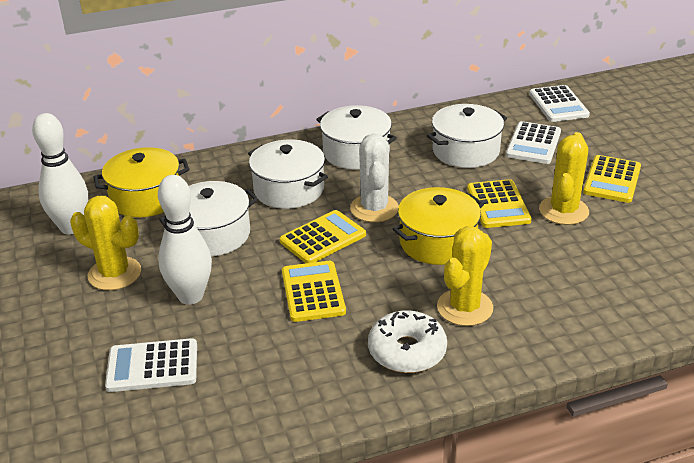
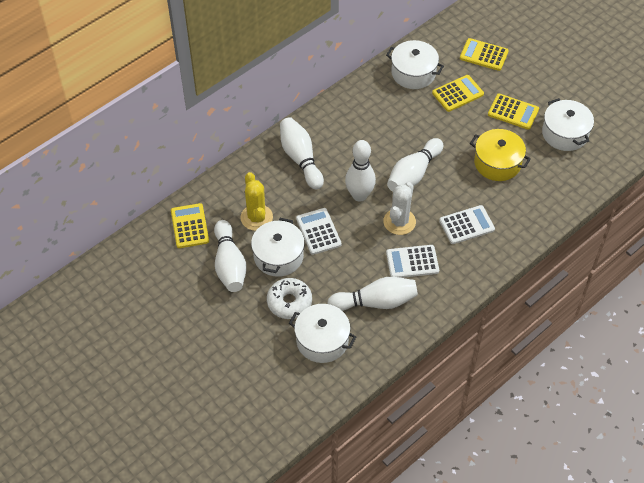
white bowling pin: 2 -> 5
yellow cactus: 3 -> 1
yellow pot: 2 -> 1

